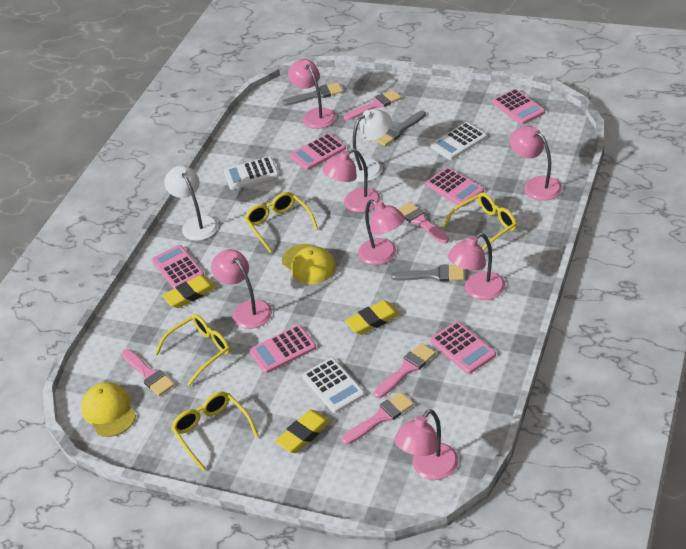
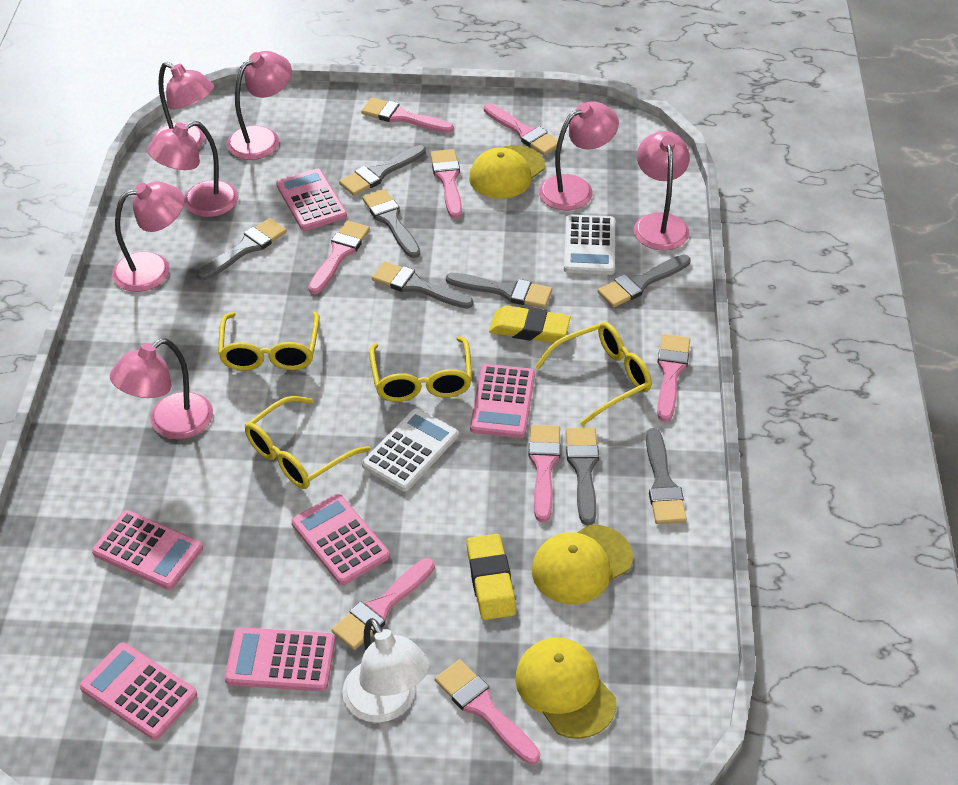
grey brush: 3 -> 8
pink brush: 5 -> 8
white calculator: 3 -> 2
white lamp: 2 -> 1
yellow cap: 2 -> 3
yellow eraser: 3 -> 2

